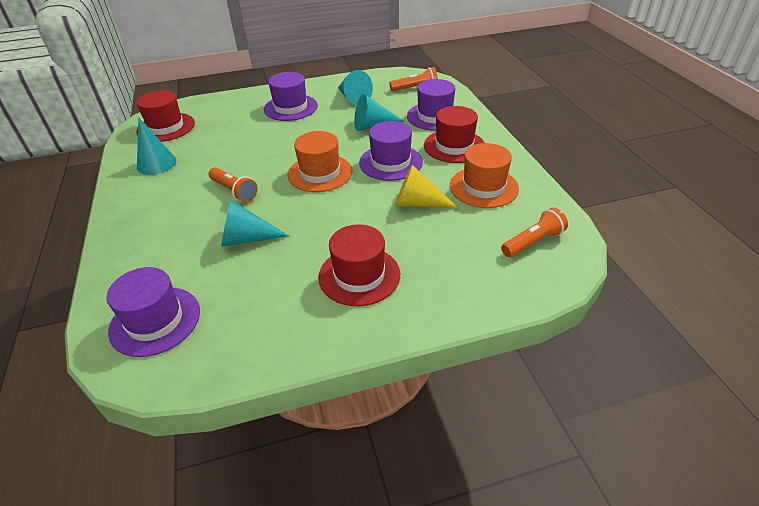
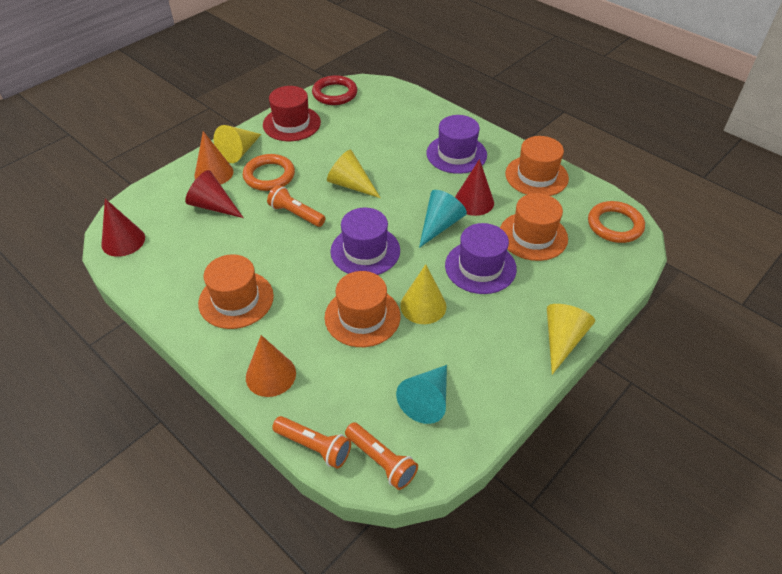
orange cone: 0 -> 2
orange hat: 2 -> 4
orange ring: 0 -> 2
purple hat: 4 -> 3
red cone: 0 -> 3
red hat: 3 -> 1
red ring: 0 -> 1
turquoise cone: 4 -> 2
yellow cone: 1 -> 4

